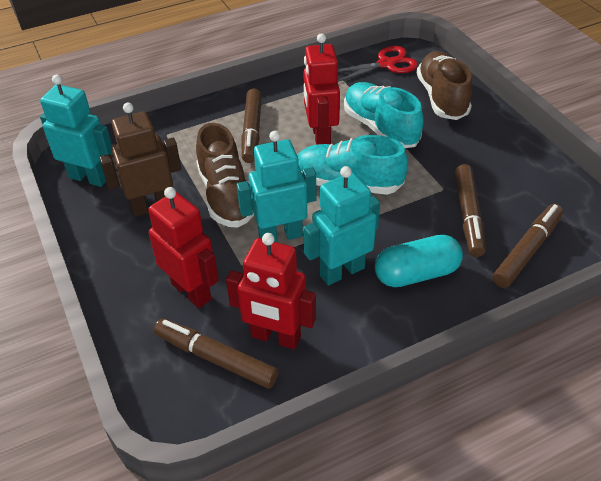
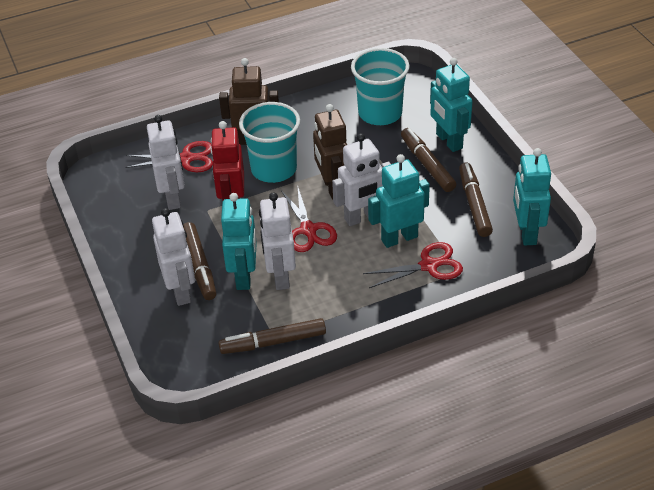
brown robot: 1 -> 2
brown shoe: 2 -> 0
red robot: 3 -> 1
red scissors: 1 -> 3
turquoise capsule: 1 -> 0
turquoise cup: 0 -> 2
turquoise robot: 3 -> 4
turquoise shoe: 2 -> 0
white robot: 0 -> 4

